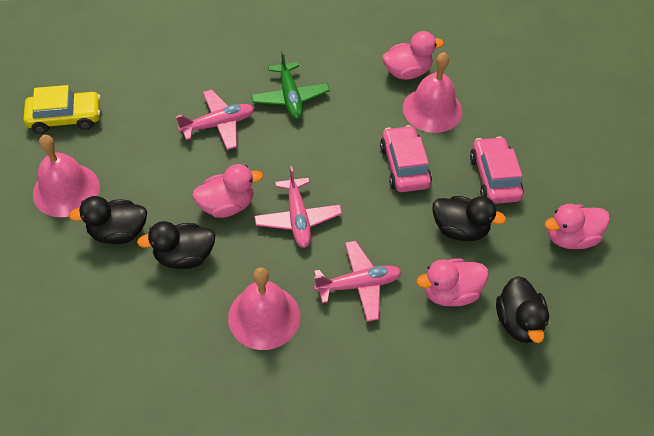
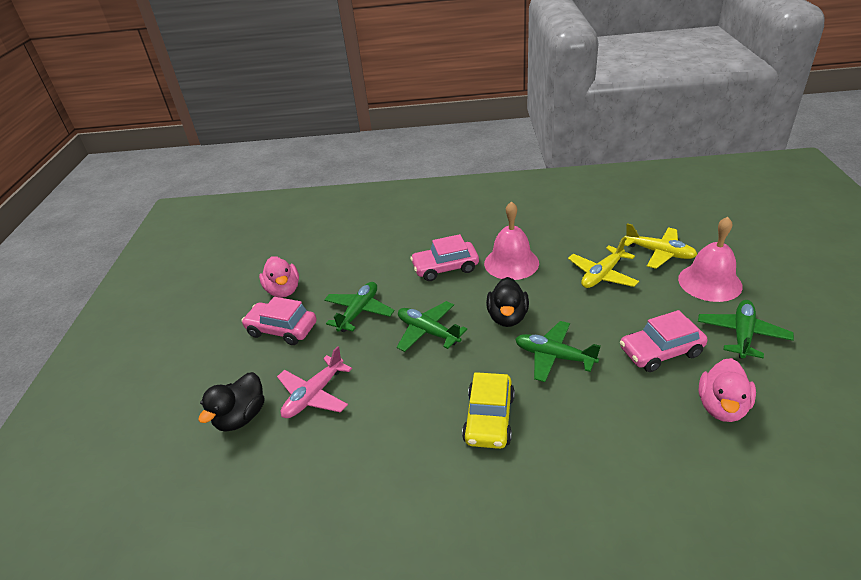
black duck: 4 -> 2
green plane: 1 -> 4
pink bell: 3 -> 2
pink car: 2 -> 3
pink duck: 4 -> 2
pink plane: 3 -> 1
yellow plane: 0 -> 2

